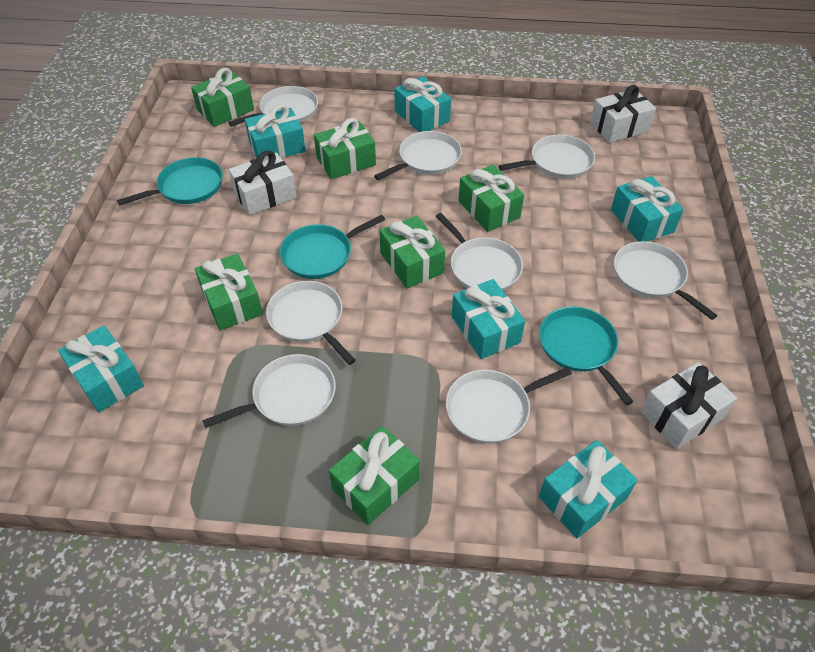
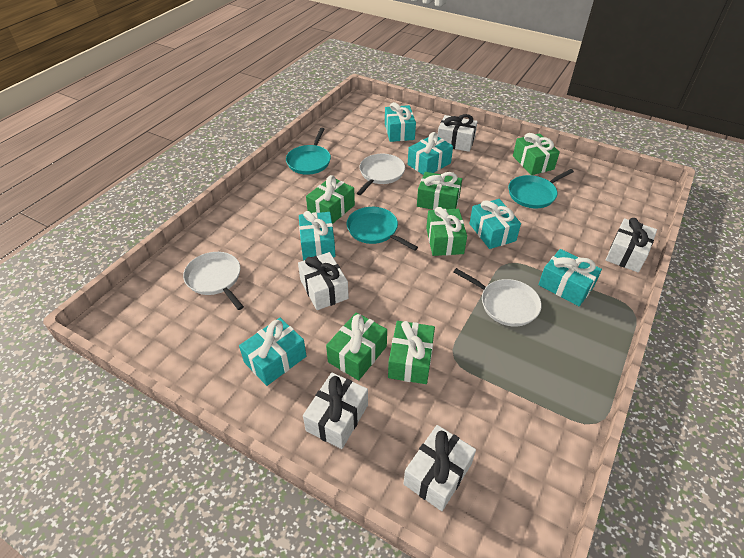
white gift: 3 -> 5
white pan: 8 -> 3

